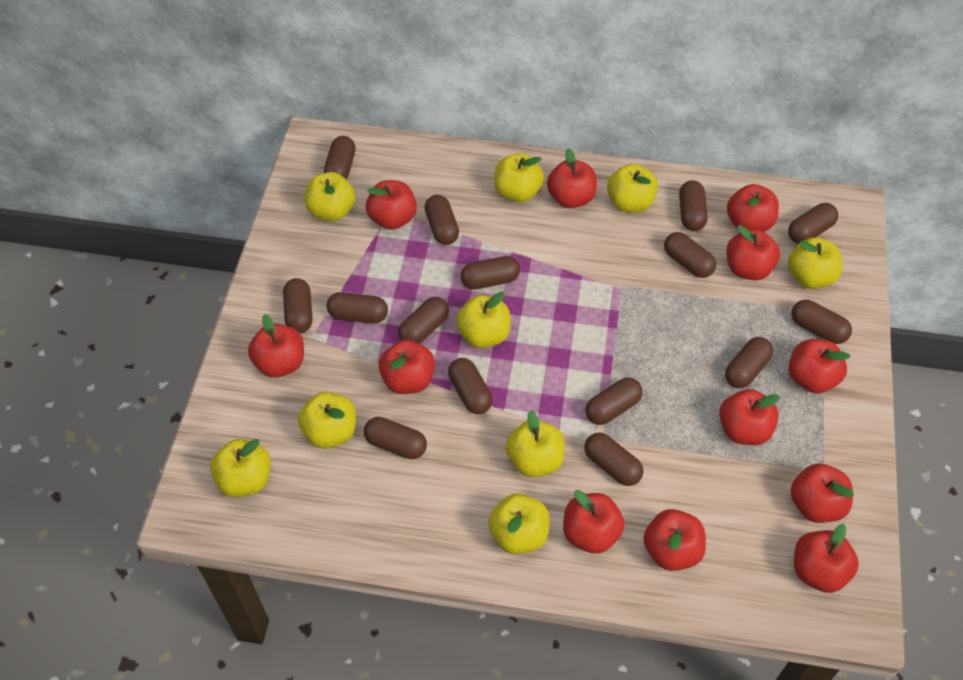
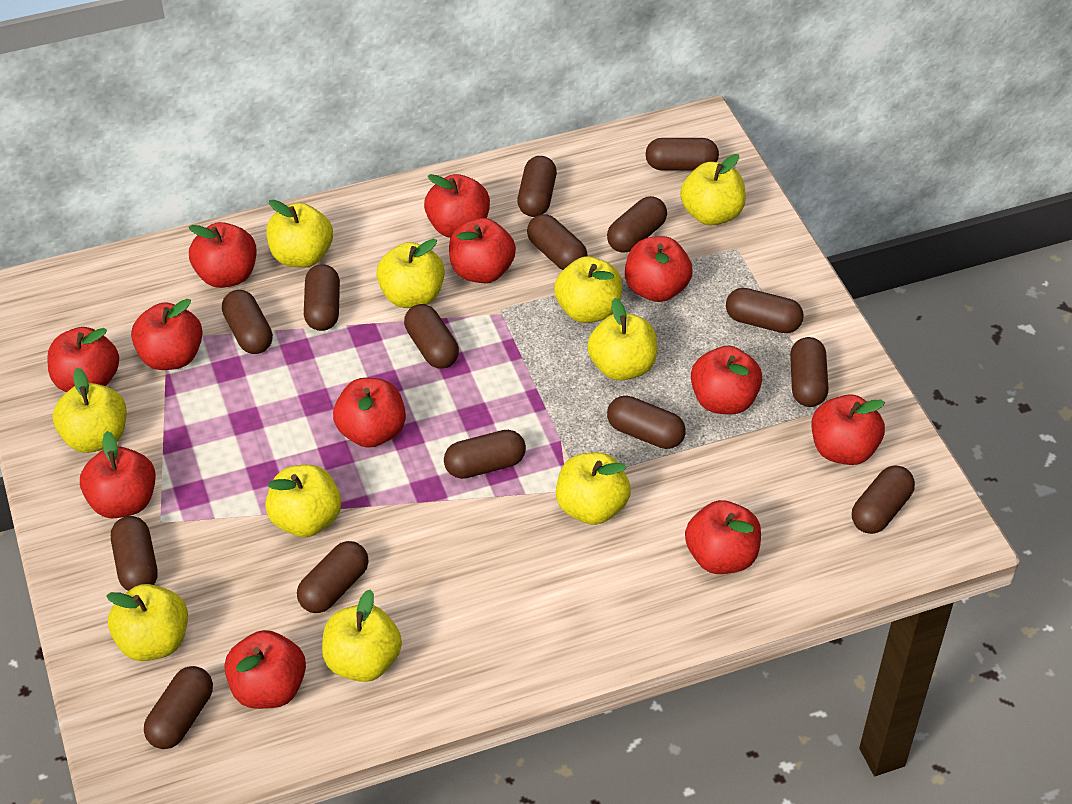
yellow apple: 9 -> 10

